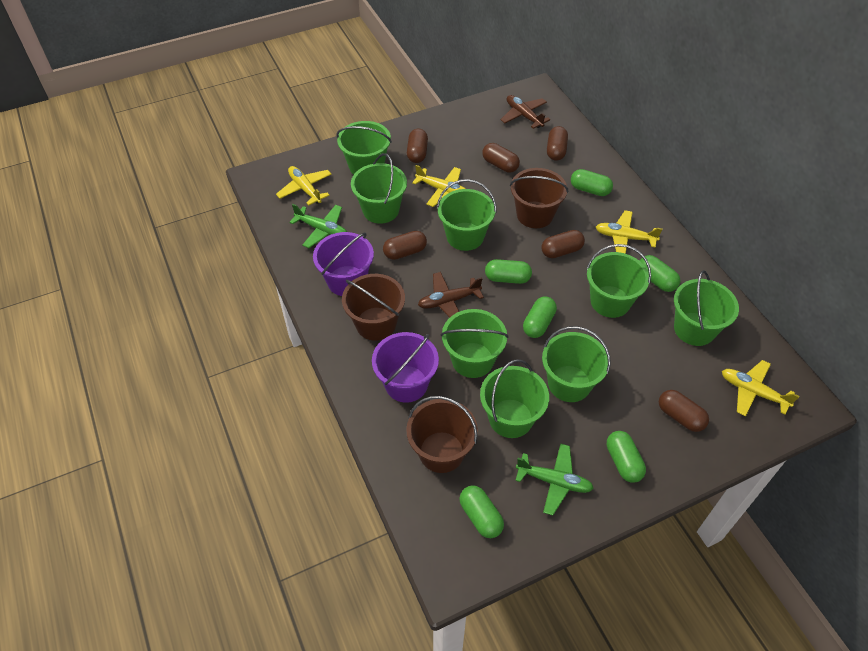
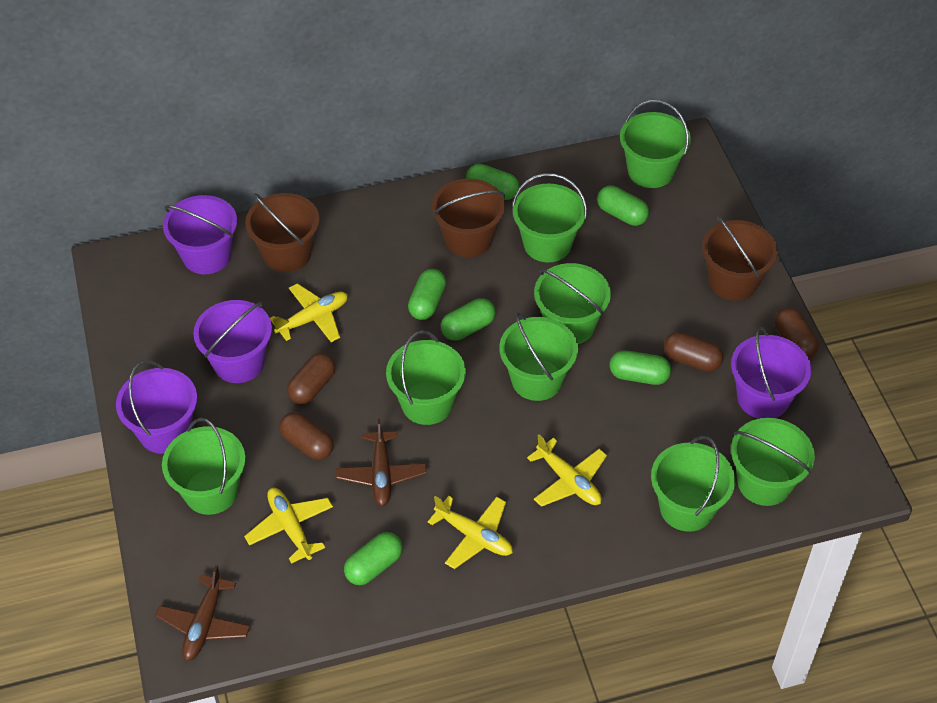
brown capsule: 6 -> 4
green plane: 2 -> 0
purple bucket: 2 -> 4

